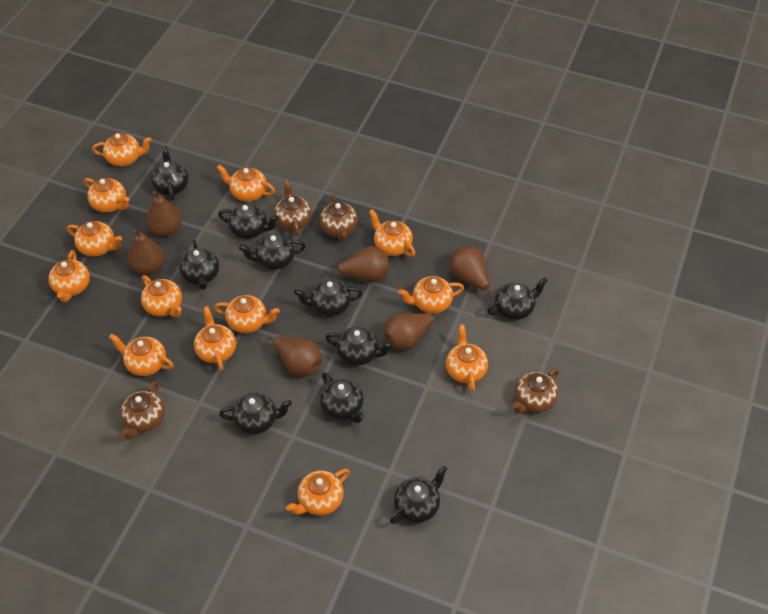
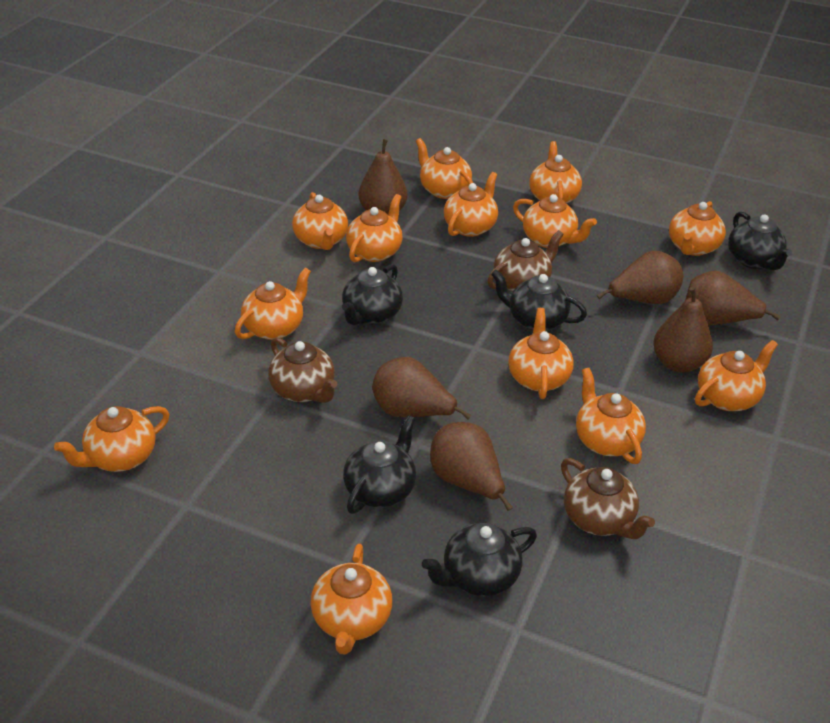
black teapot: 10 -> 5
brown teapot: 4 -> 3

